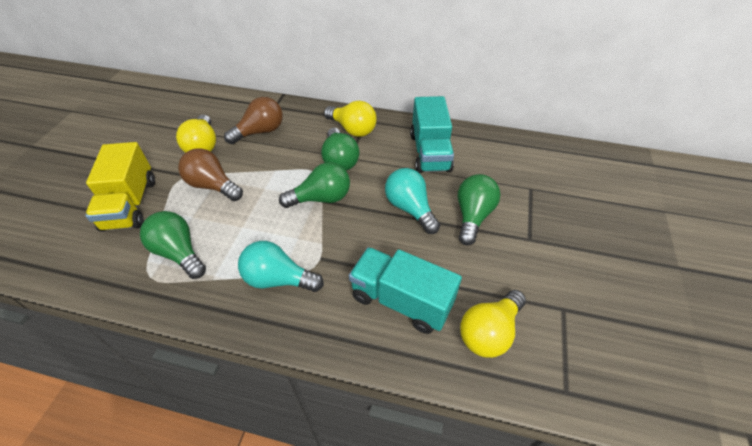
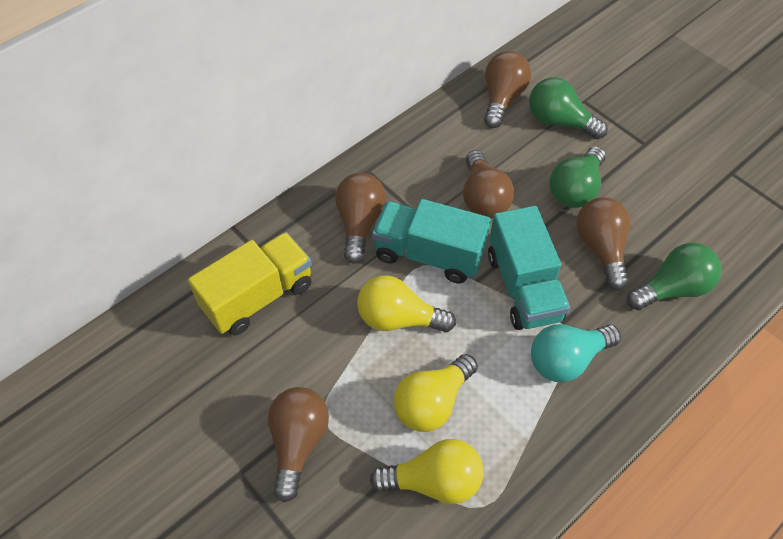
brown light bulb: 2 -> 5
green light bulb: 4 -> 3
turquoise light bulb: 2 -> 1

